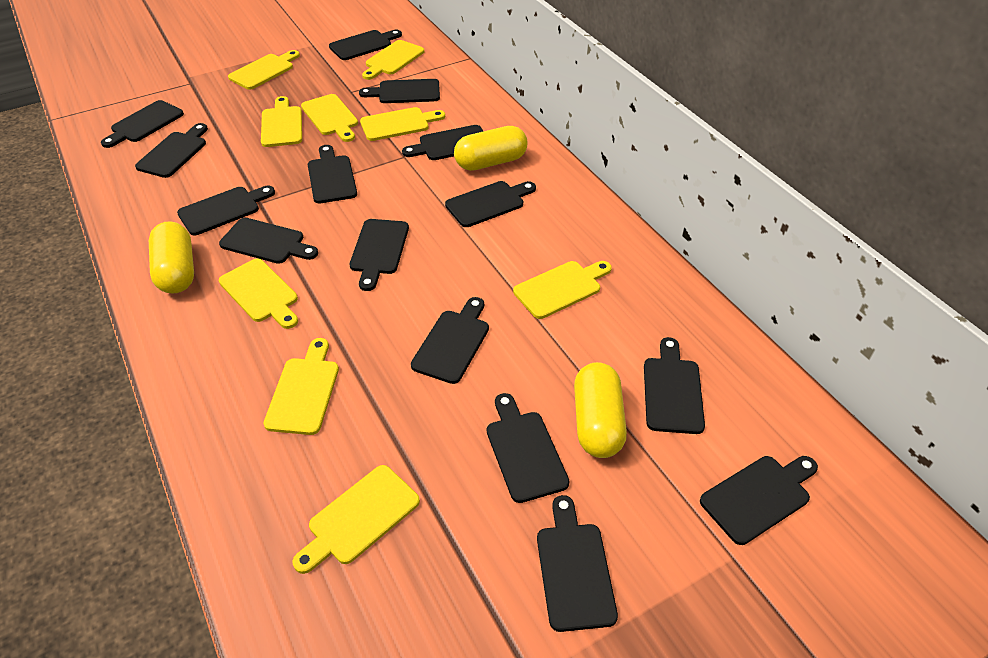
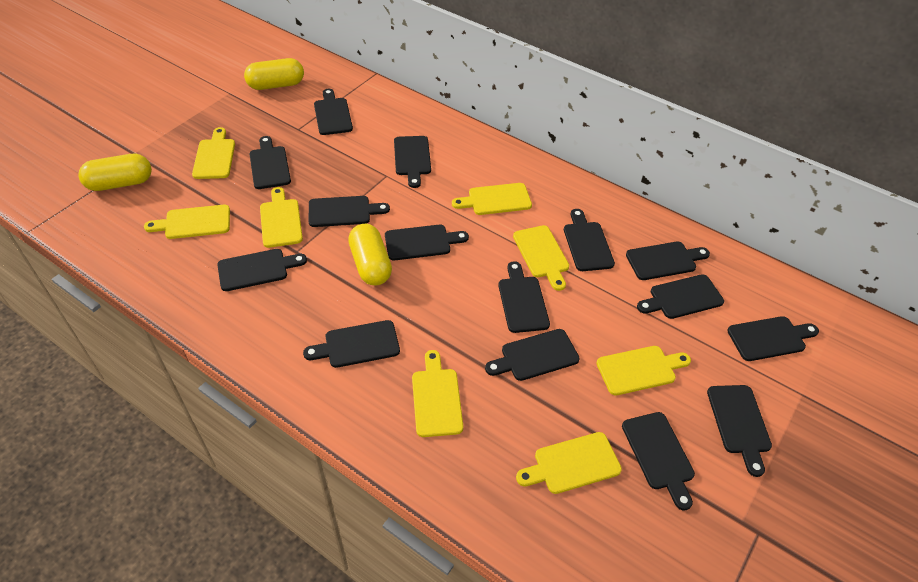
yellow cutting board: 9 -> 8

